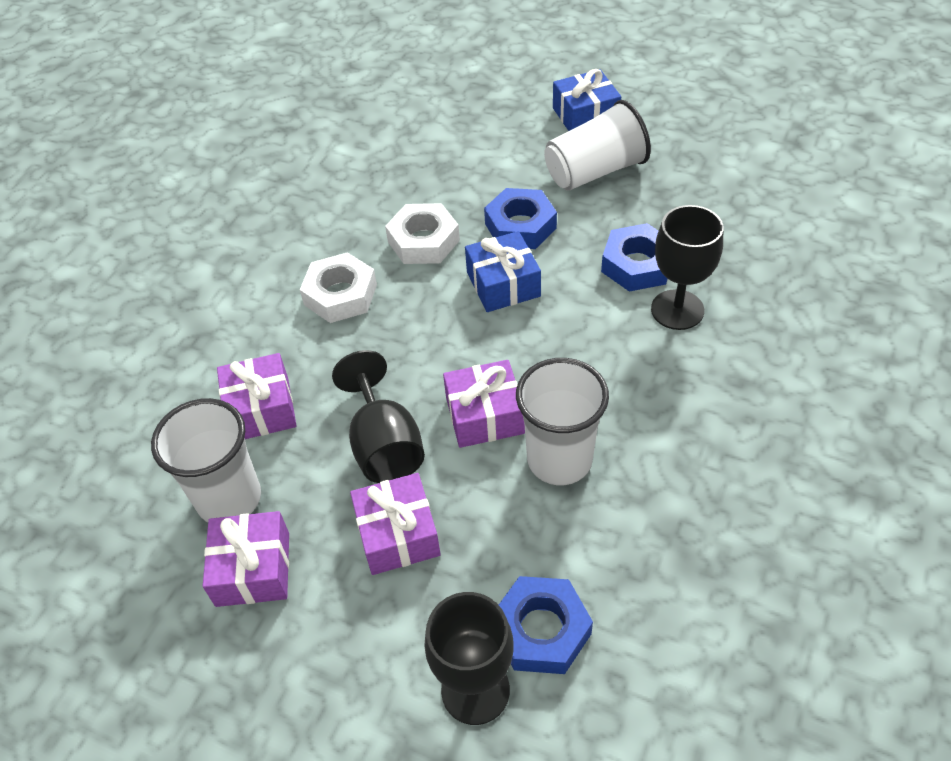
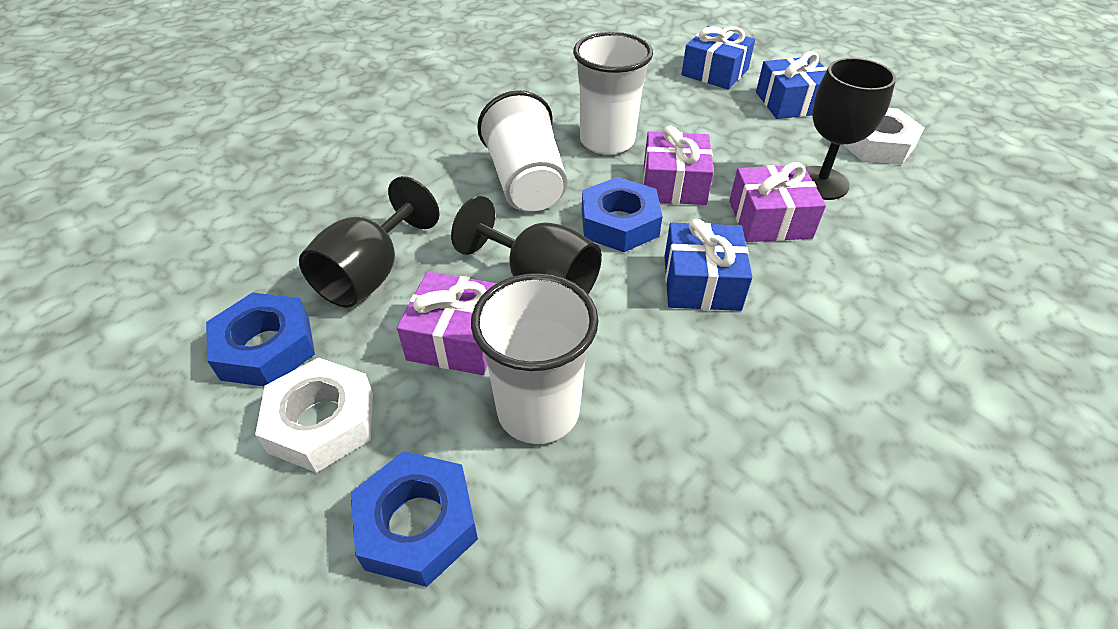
blue gift: 2 -> 3
purple gift: 4 -> 3

